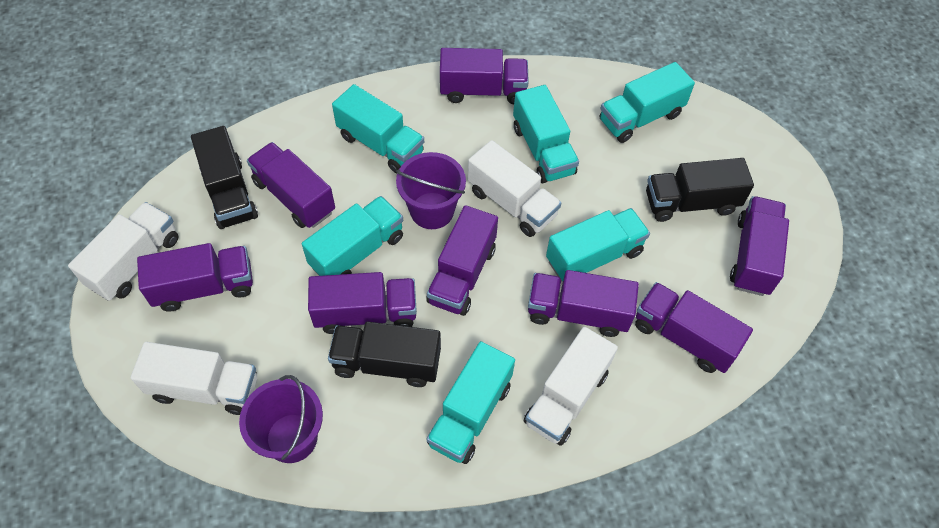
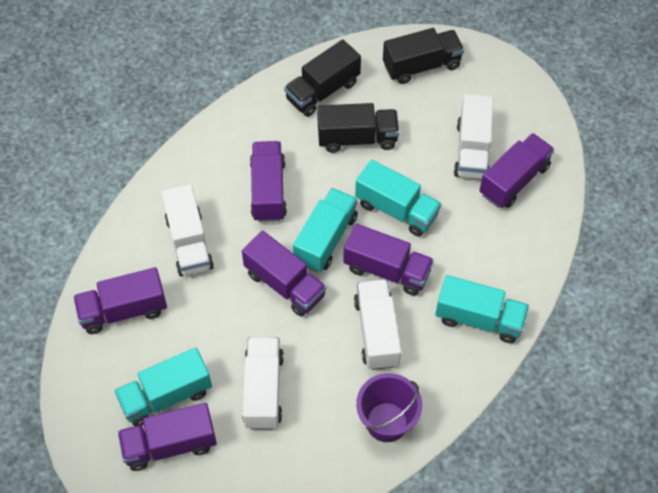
purple bucket: 2 -> 1
purple truck: 8 -> 6
turquoise truck: 6 -> 4

